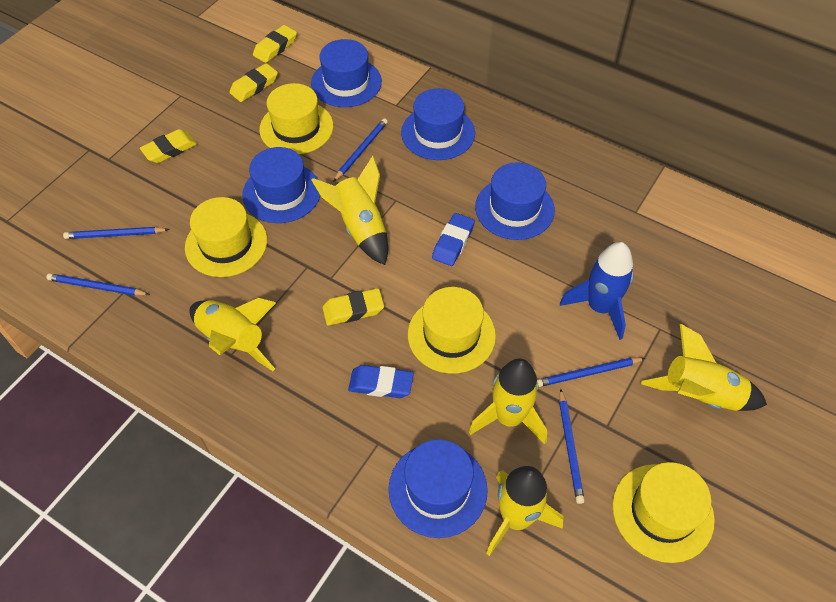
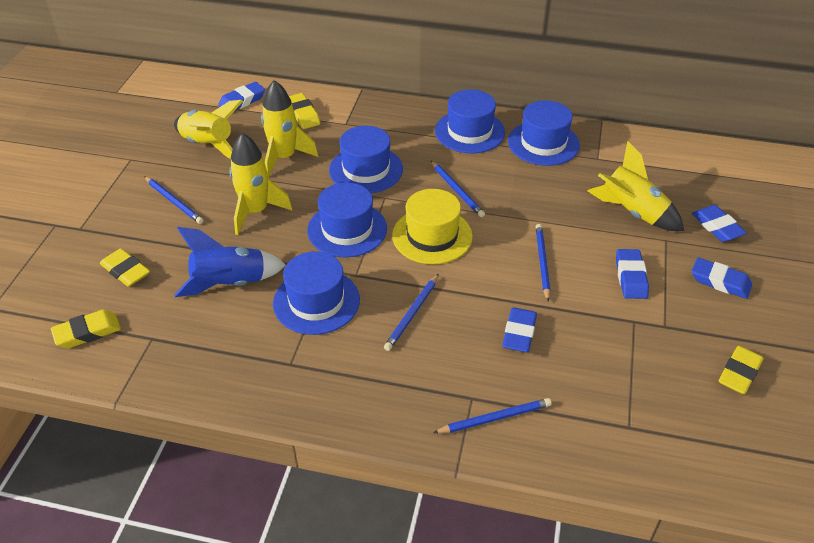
blue eraser: 2 -> 5
yellow hat: 4 -> 1
yellow rocket: 5 -> 4

